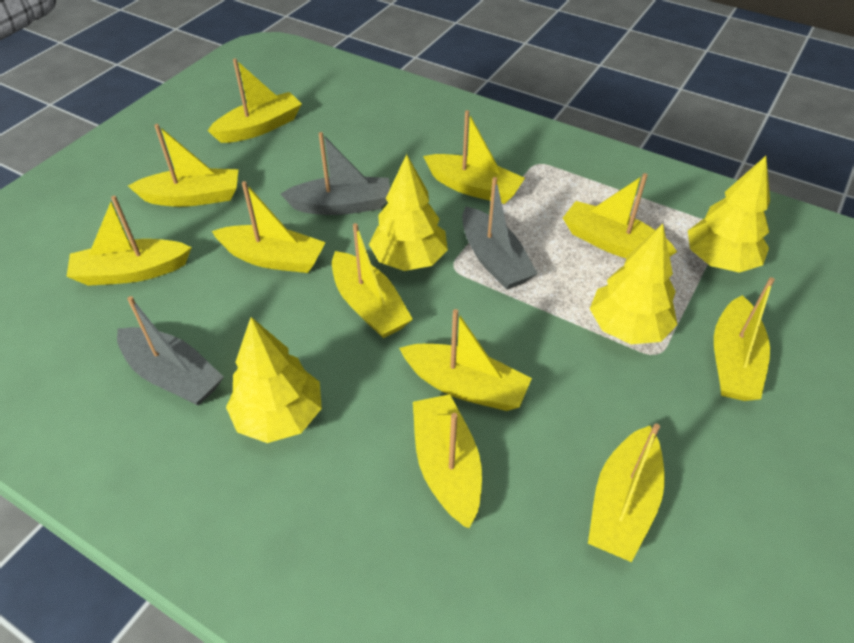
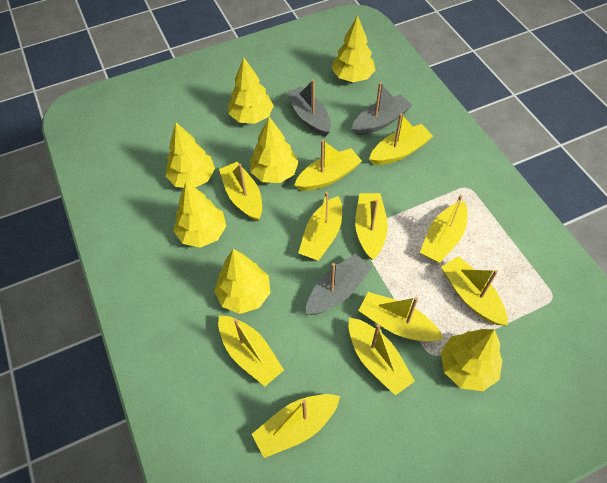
yellow tree: 4 -> 7

